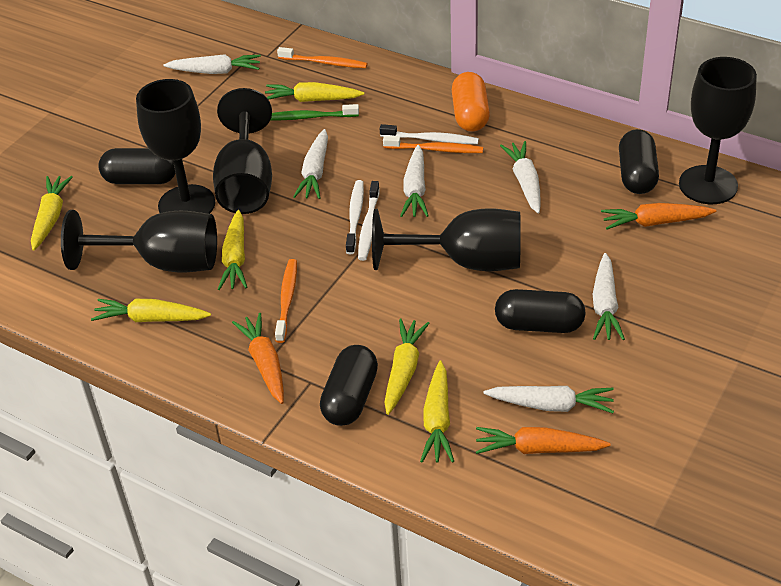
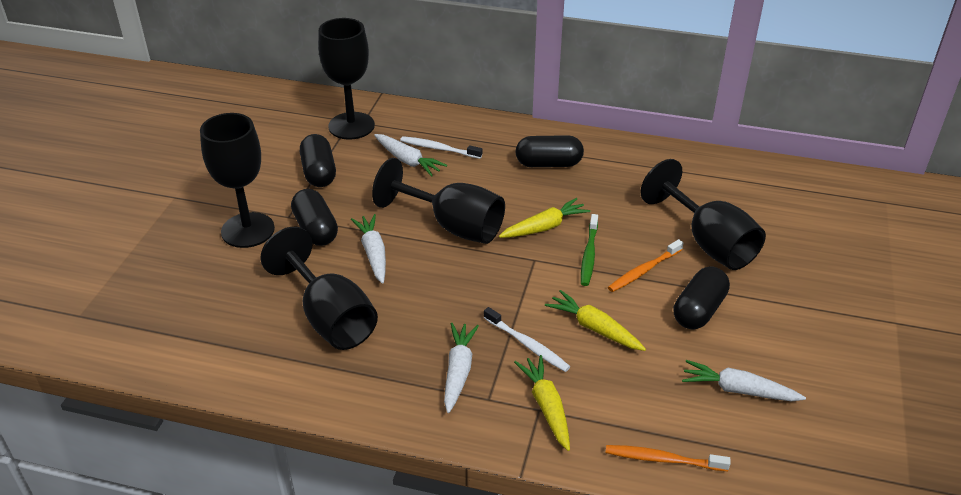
orange capsule: 1 -> 0
orange carrot: 3 -> 0
orange toothbrush: 3 -> 2
white carrot: 6 -> 4
white toothbrush: 3 -> 2
yellow carrot: 6 -> 3

